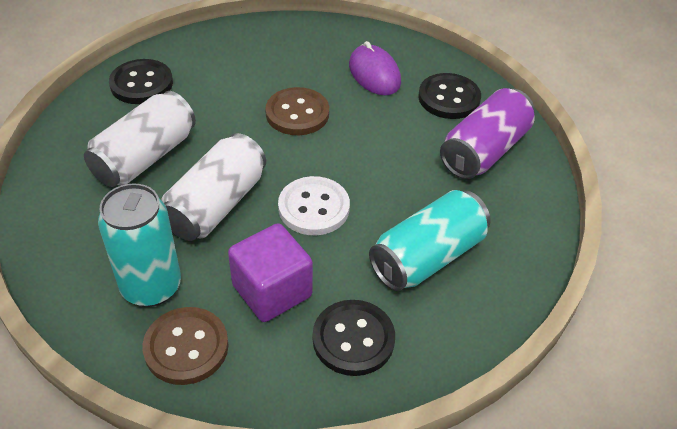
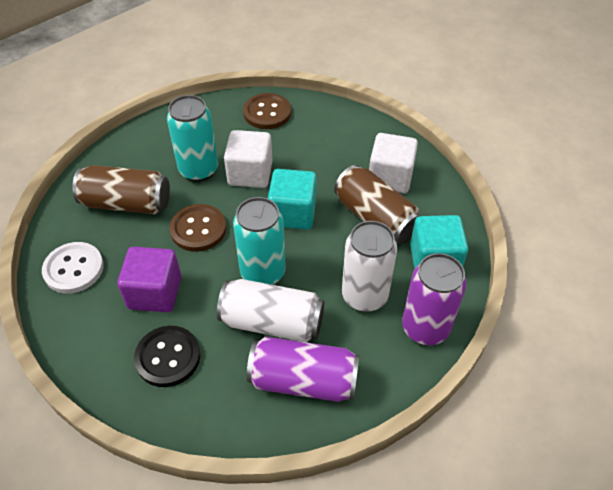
black button: 3 -> 1
brown can: 0 -> 2
purple can: 1 -> 2
purple mouse: 1 -> 0
turquoise cube: 0 -> 2
white cube: 0 -> 2

